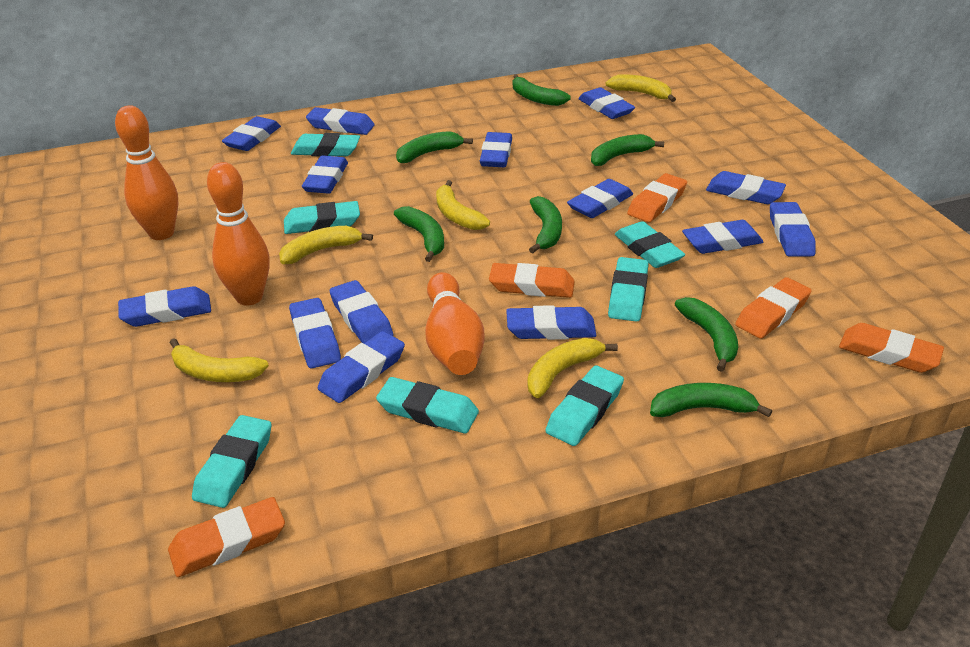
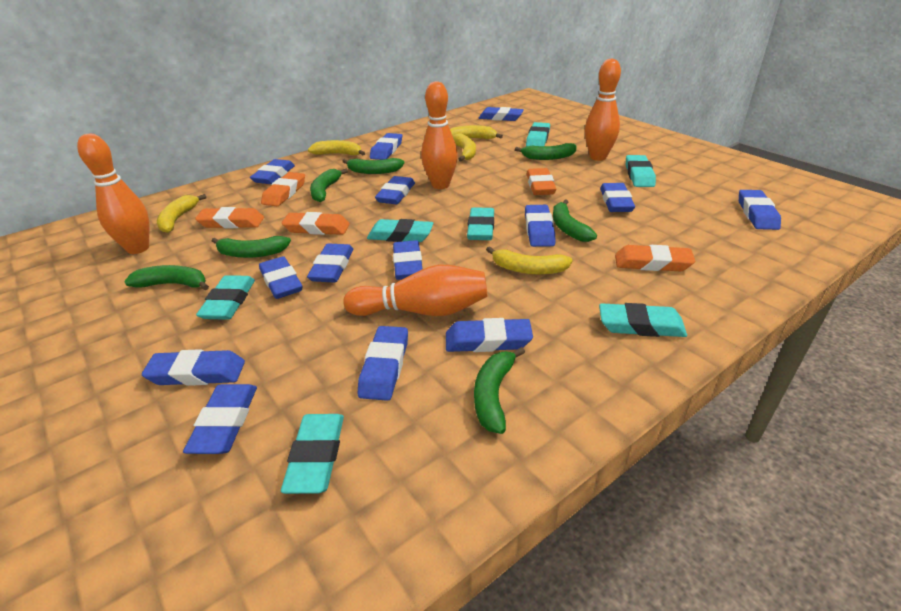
orange bowling pin: 3 -> 4

